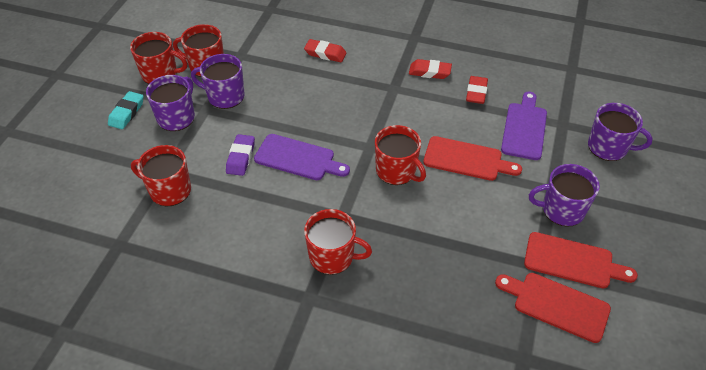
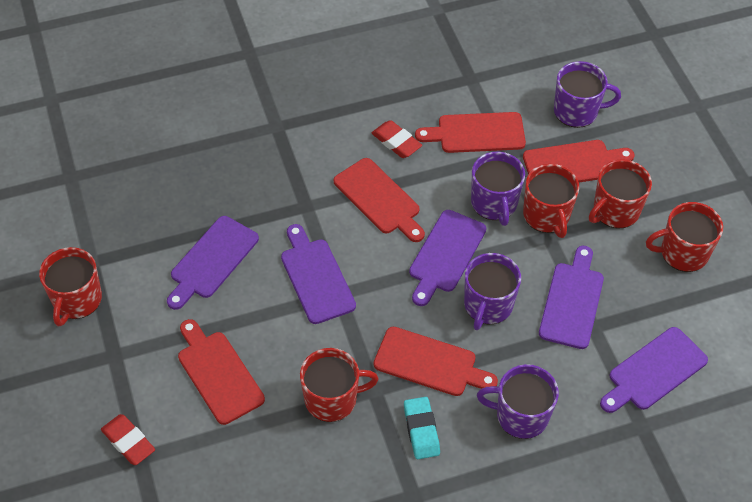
purple cutting board: 2 -> 5
purple eraser: 1 -> 0
red cutting board: 3 -> 5
red eraser: 3 -> 2

